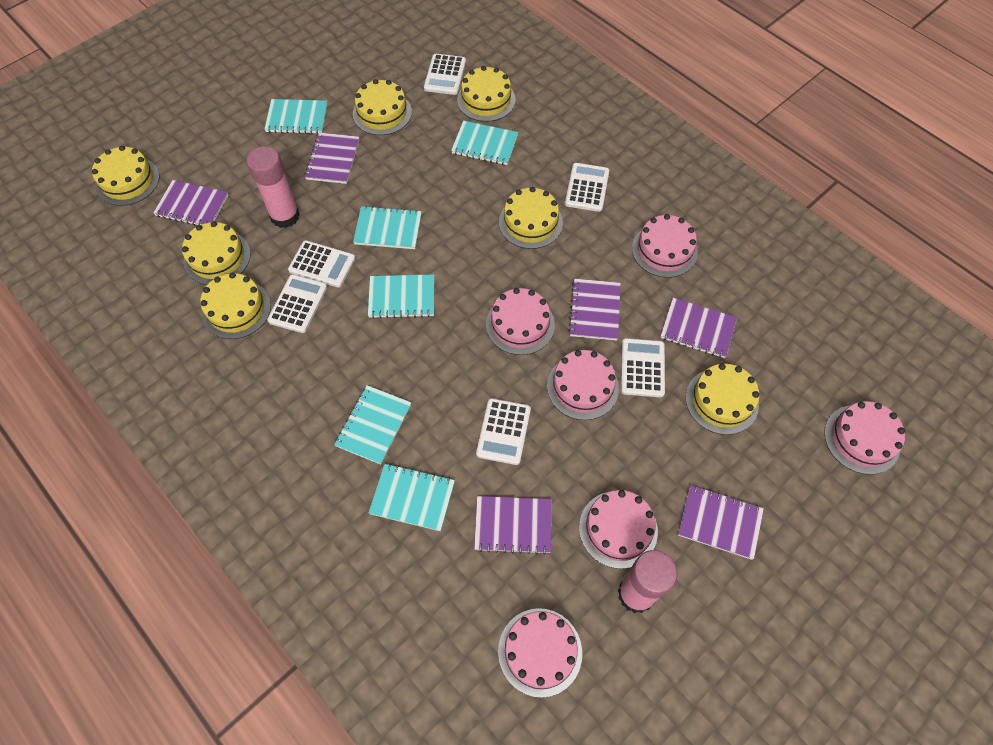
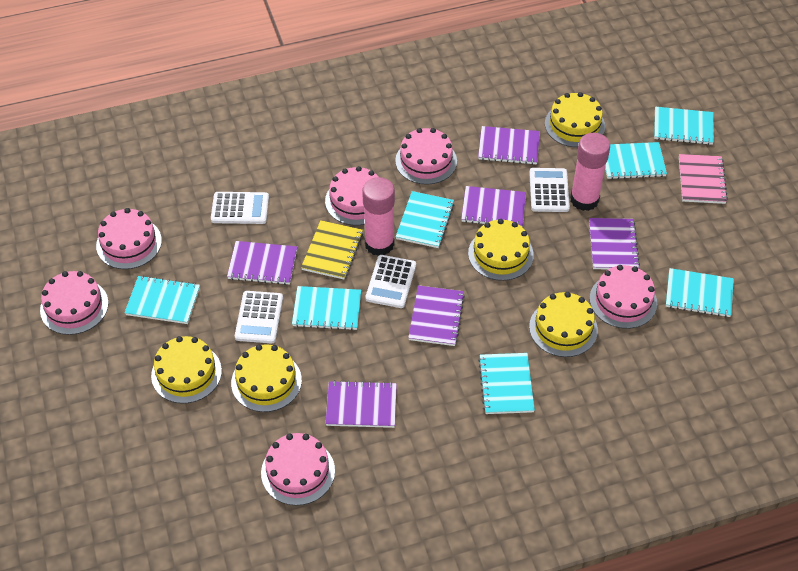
pink notebook: 0 -> 1
turquoise notebook: 6 -> 7
white calculator: 6 -> 4
yellow cake: 7 -> 5
yellow notebook: 0 -> 1

